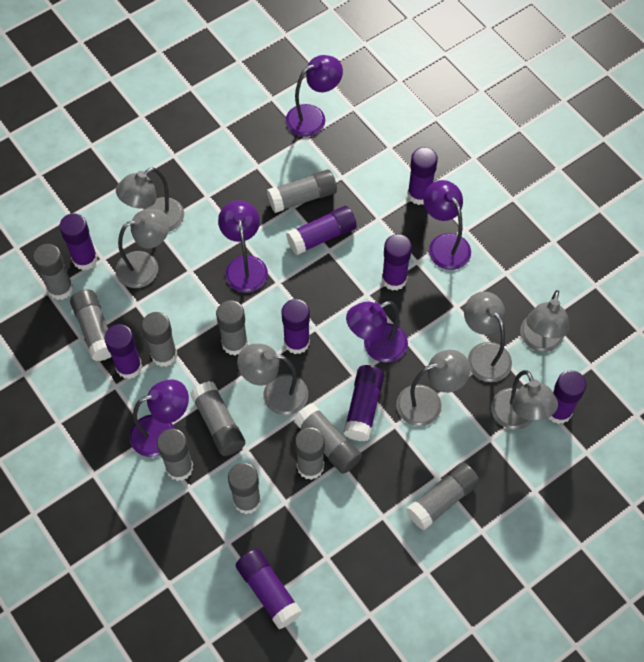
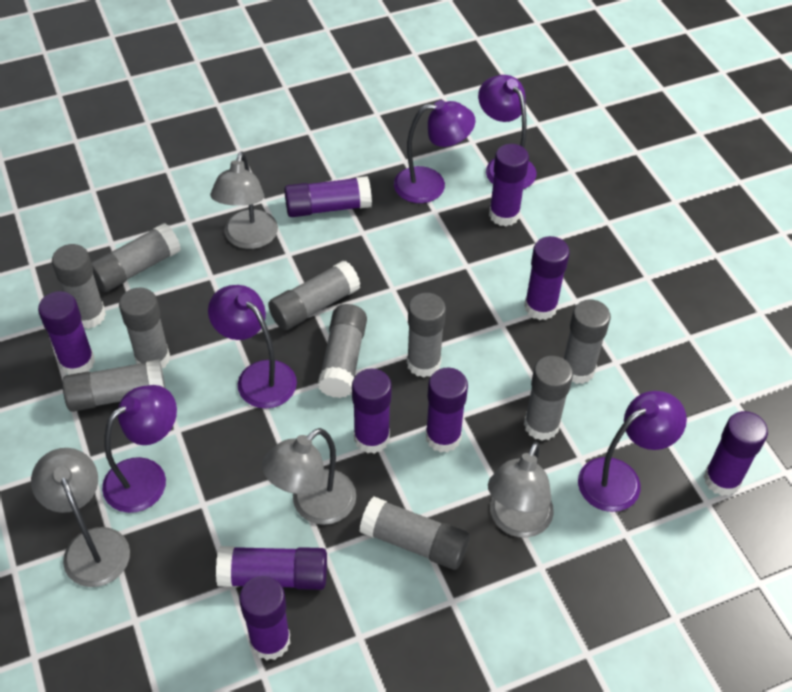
grey glue stick: 11 -> 10
grey lamp: 7 -> 4

